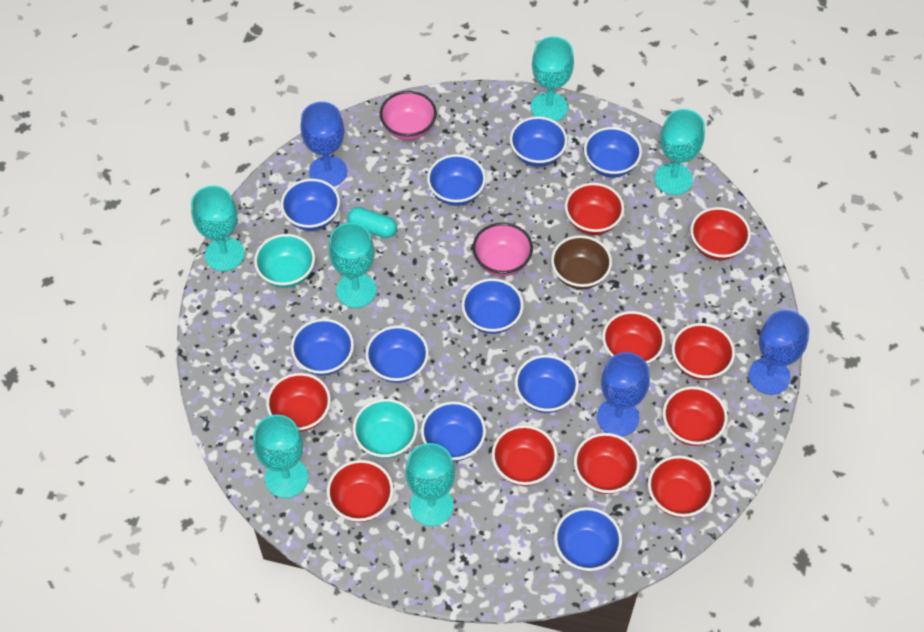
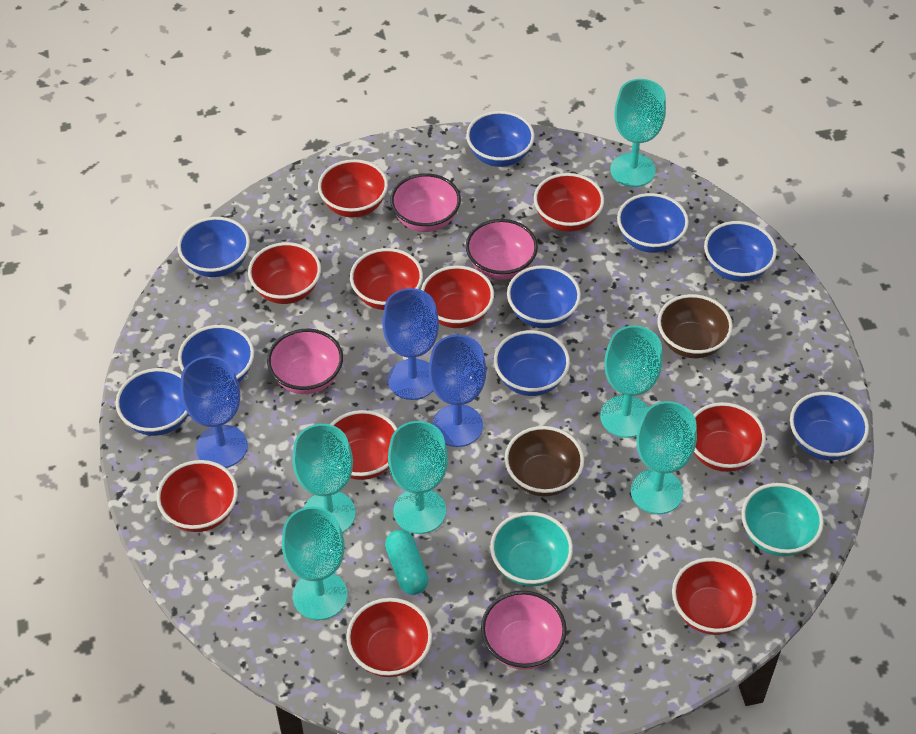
blue bowl: 10 -> 9
brown bowl: 1 -> 2
pink bowl: 2 -> 4

